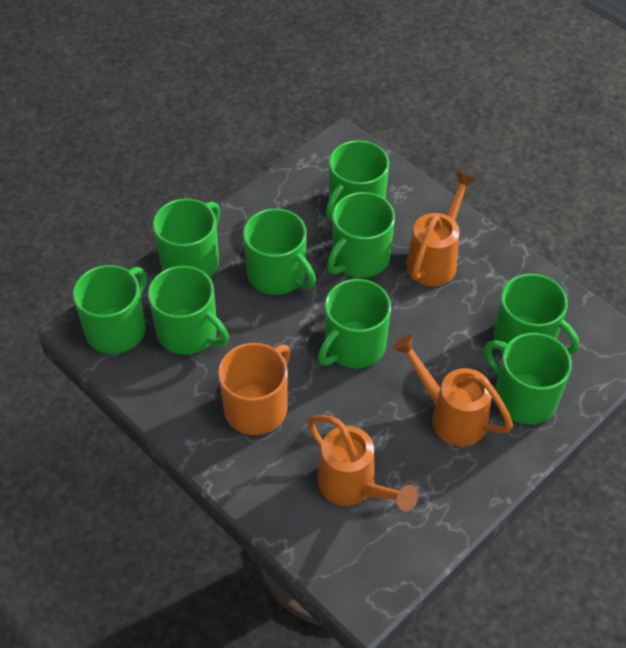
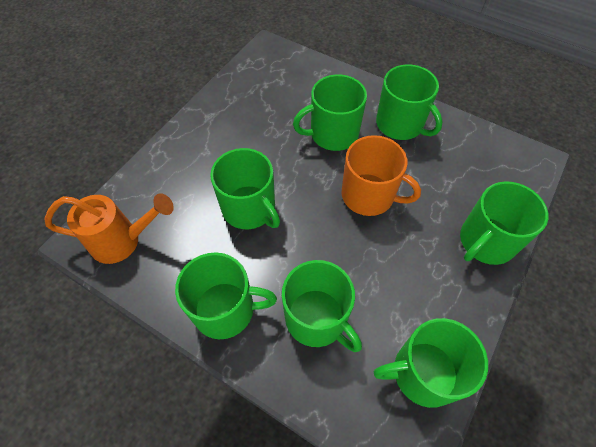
green mug: 9 -> 7
orange watering can: 3 -> 1

